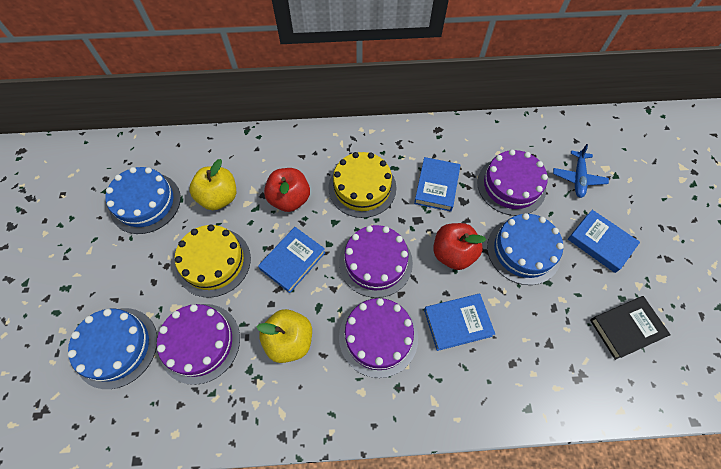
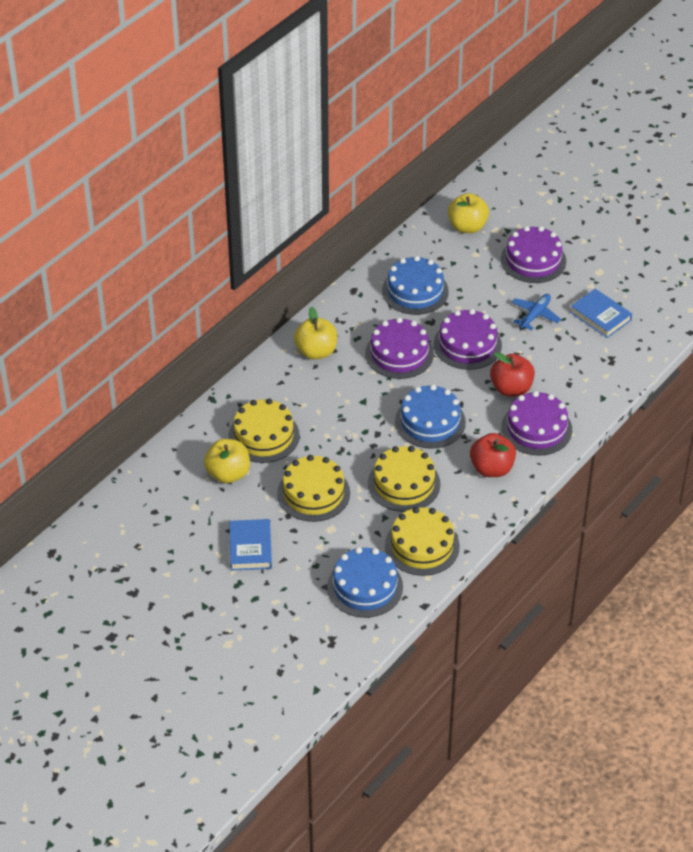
black book: 1 -> 0
blue book: 4 -> 2
yellow apple: 2 -> 3
yellow cake: 2 -> 4

